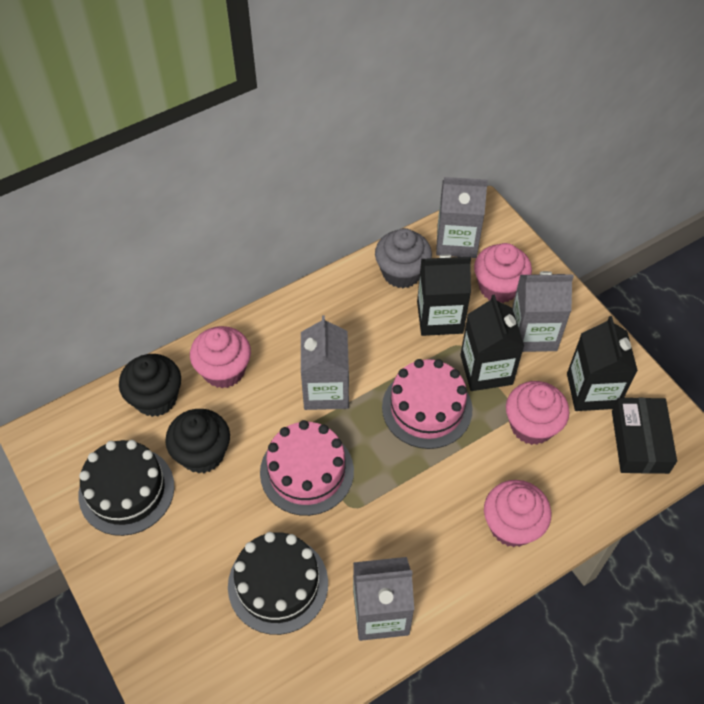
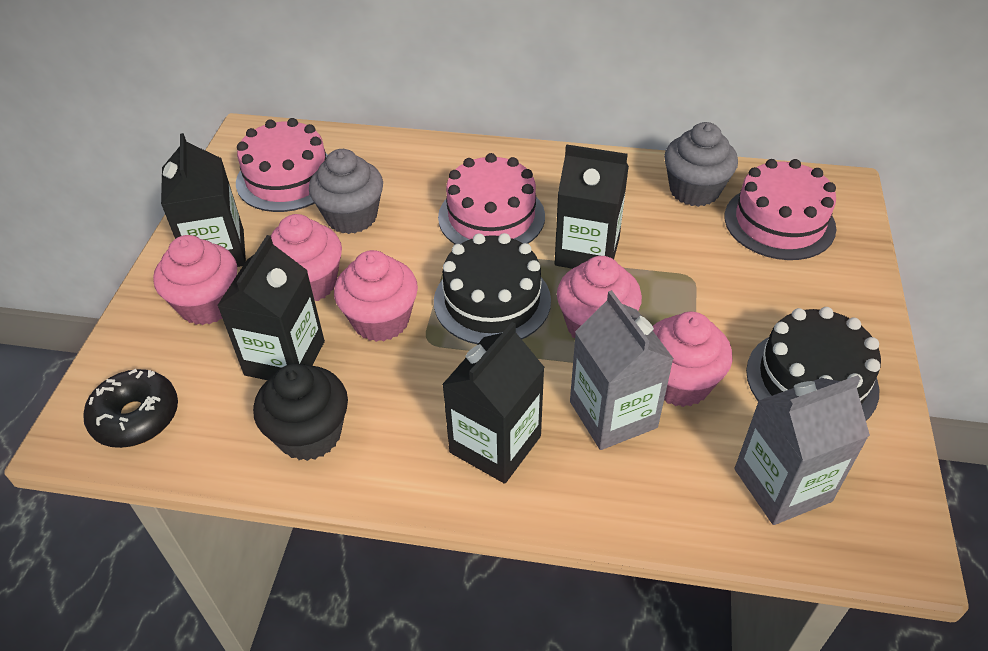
black box: 1 -> 0
black carton: 3 -> 4
black cupcake: 2 -> 1
black donut: 0 -> 1
grey carton: 4 -> 2
grey cupcake: 1 -> 2
pink cake: 2 -> 3
pink cupcake: 4 -> 5

